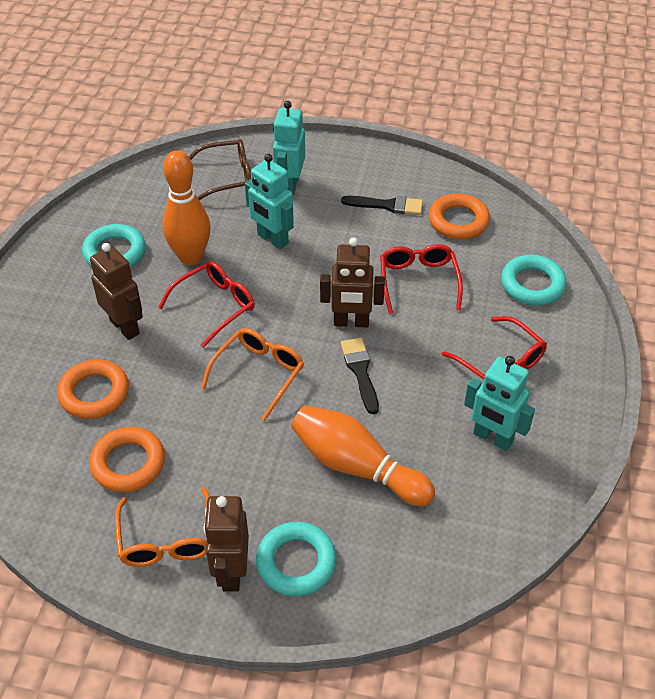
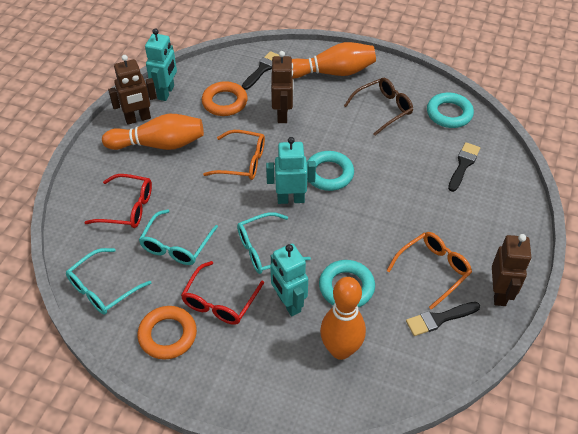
black brush: 2 -> 3
orange bowling pin: 2 -> 3
orange ring: 3 -> 2
red glasses: 3 -> 2
turquoise glasses: 0 -> 3

